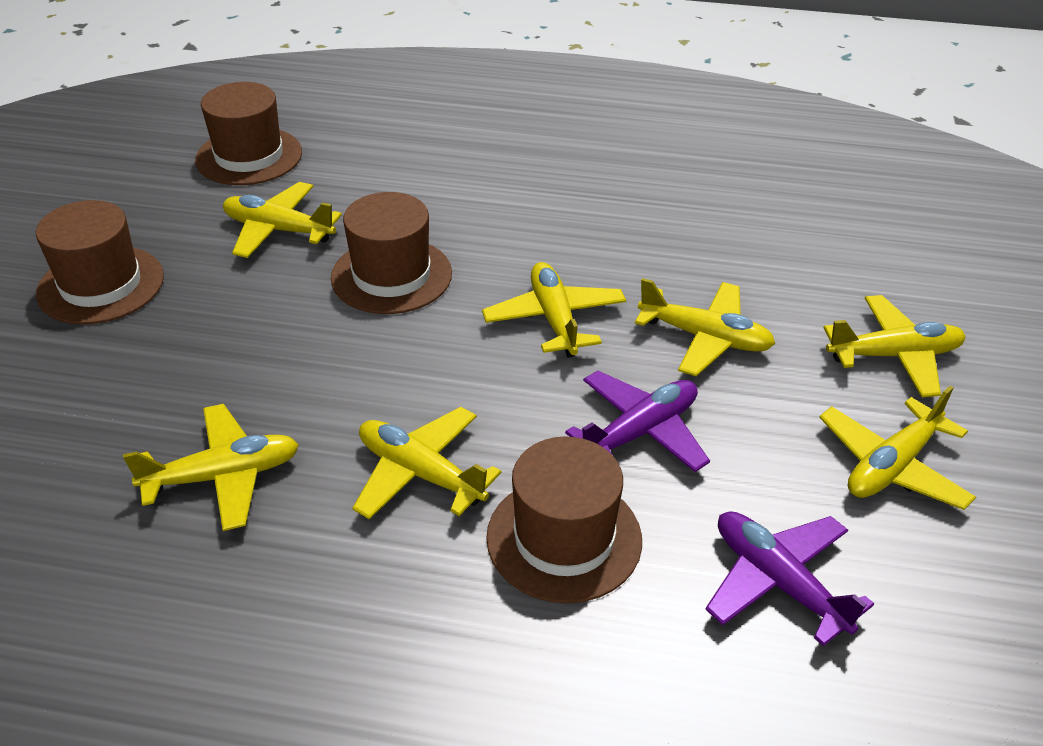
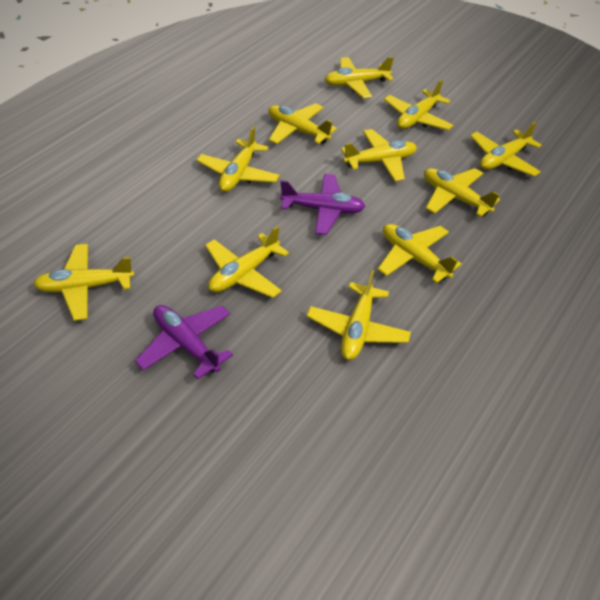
brown hat: 4 -> 0
yellow plane: 7 -> 11

